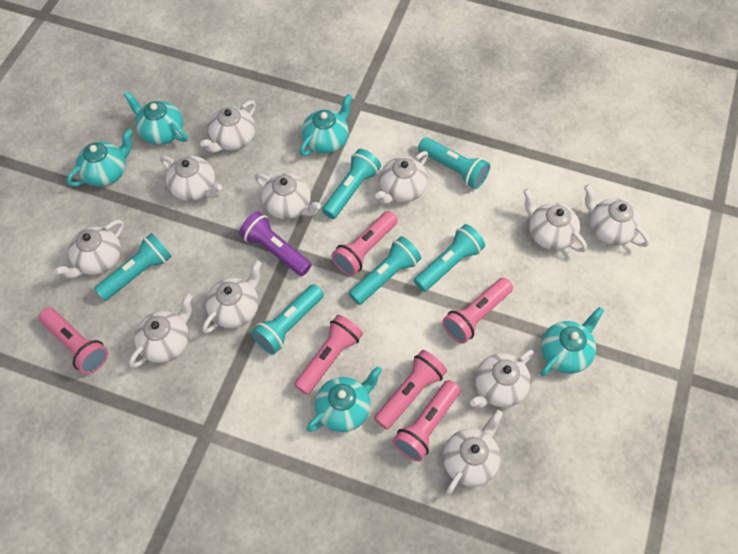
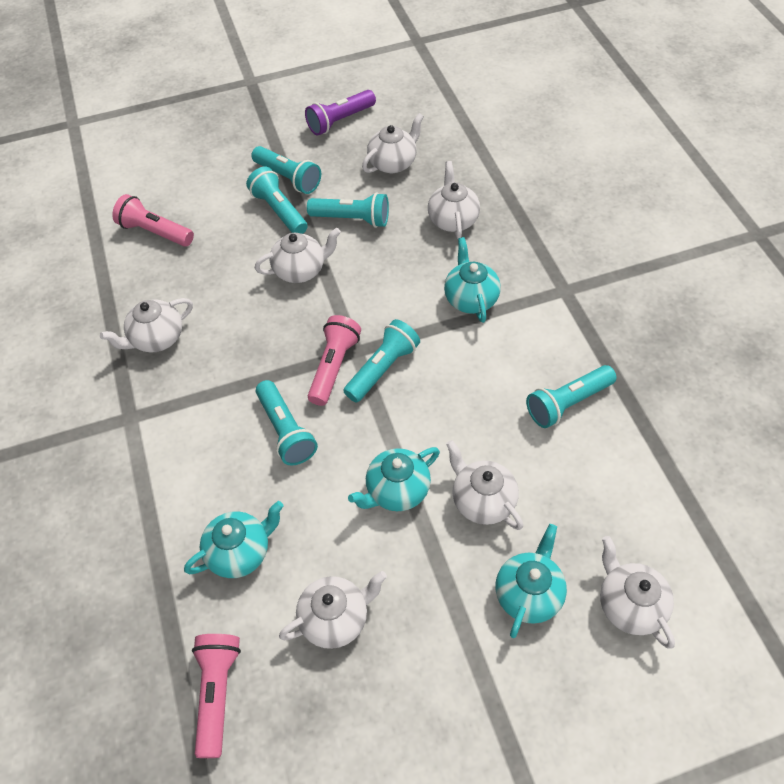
pink flashlight: 6 -> 3
turquoise teapot: 5 -> 4
white teapot: 11 -> 7

